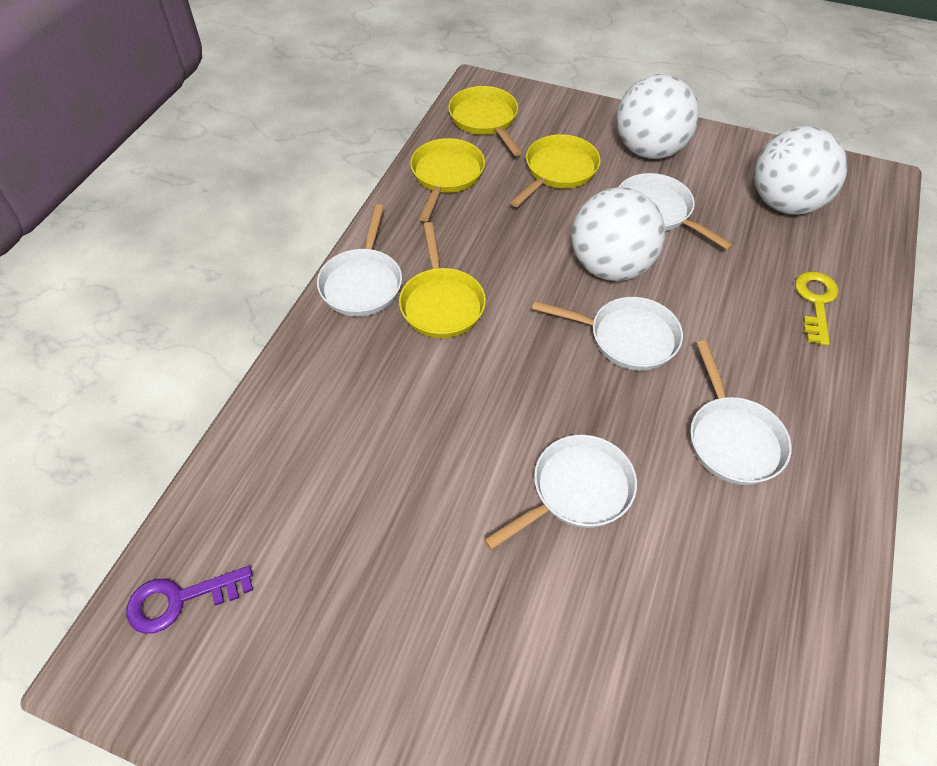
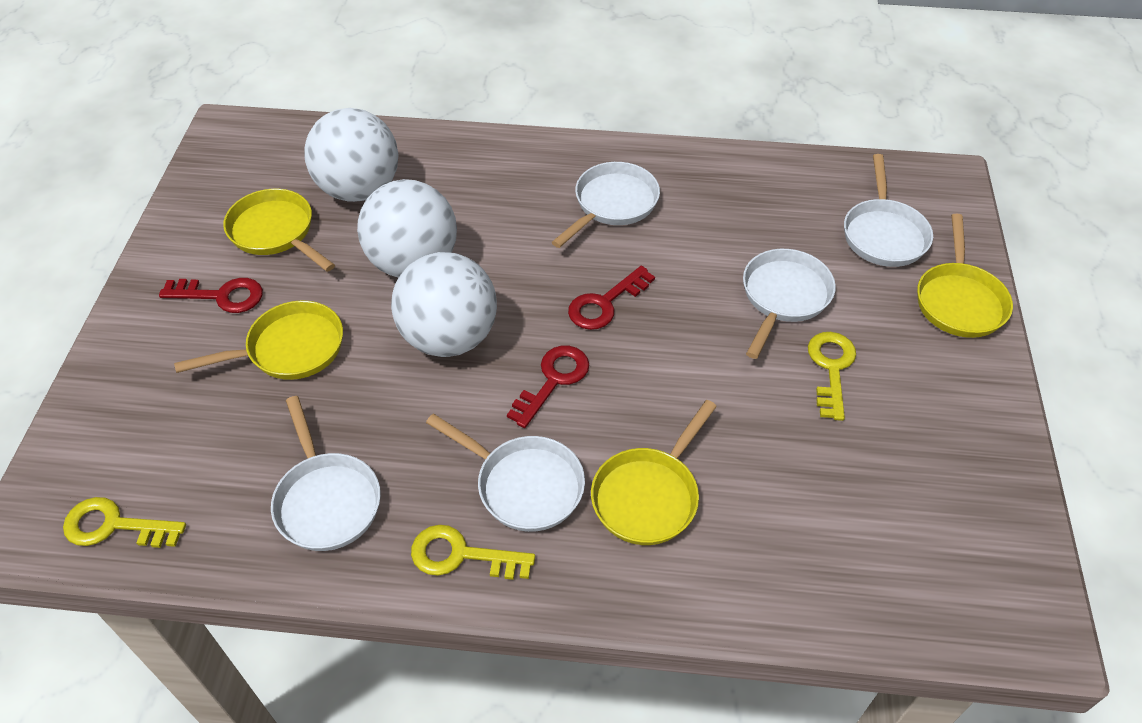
purple key: 1 -> 0
red key: 0 -> 3
yellow key: 1 -> 3

